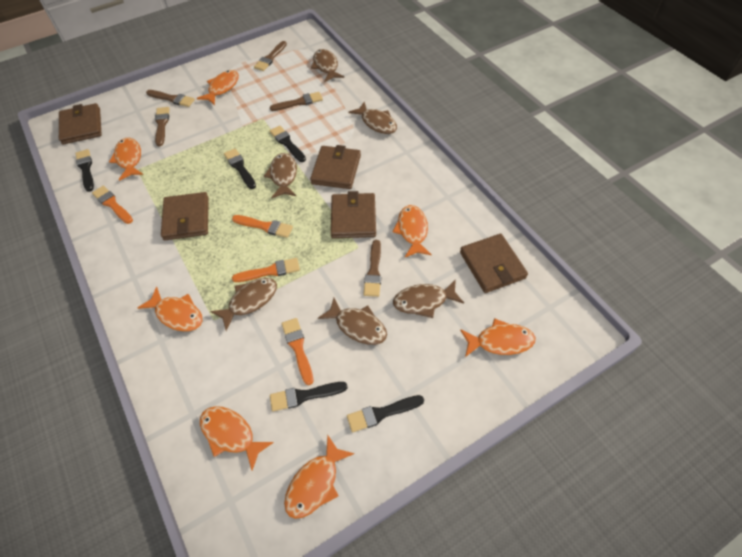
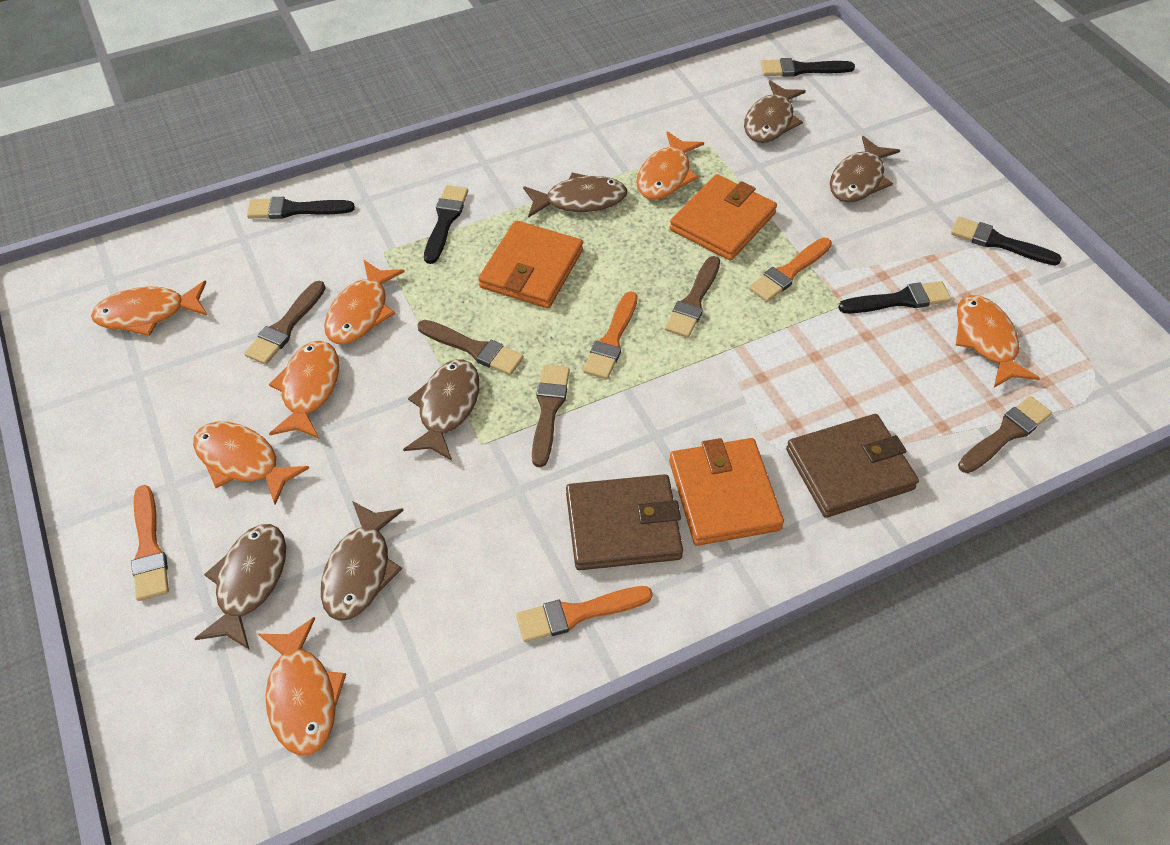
brown wallet: 5 -> 2
orange wallet: 0 -> 3

